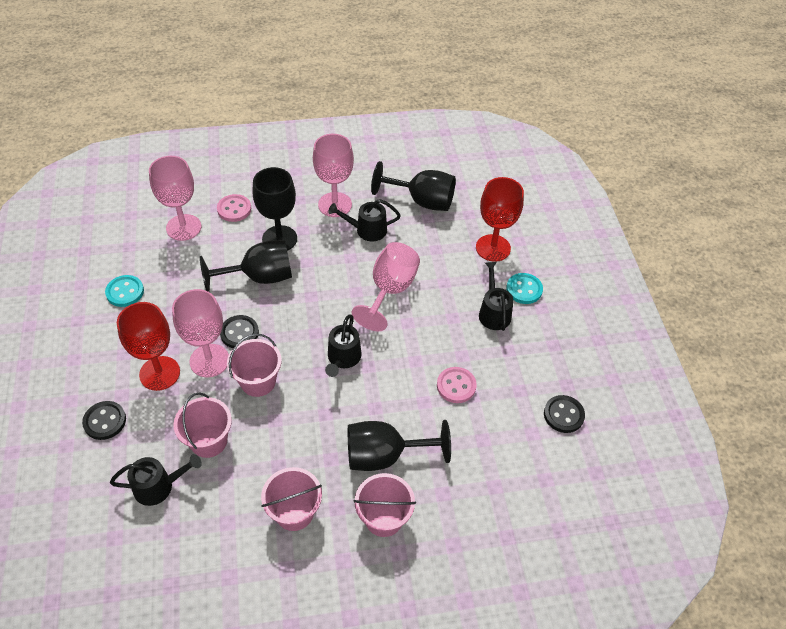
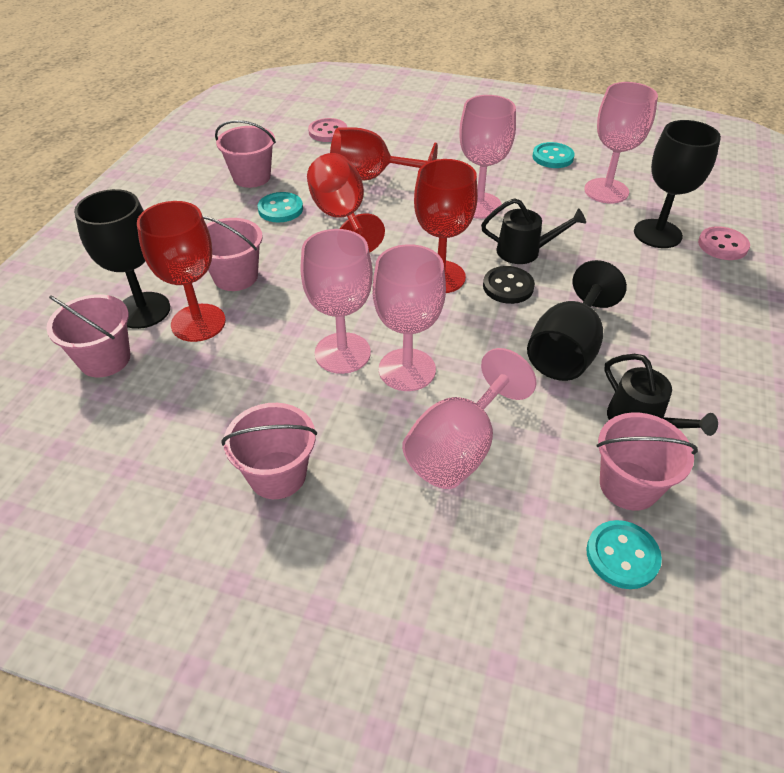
black button: 3 -> 1
black goblet: 4 -> 3
black watering can: 4 -> 2
pink bucket: 4 -> 5
pink goblet: 4 -> 5
red goblet: 2 -> 4
turquoise button: 2 -> 3

